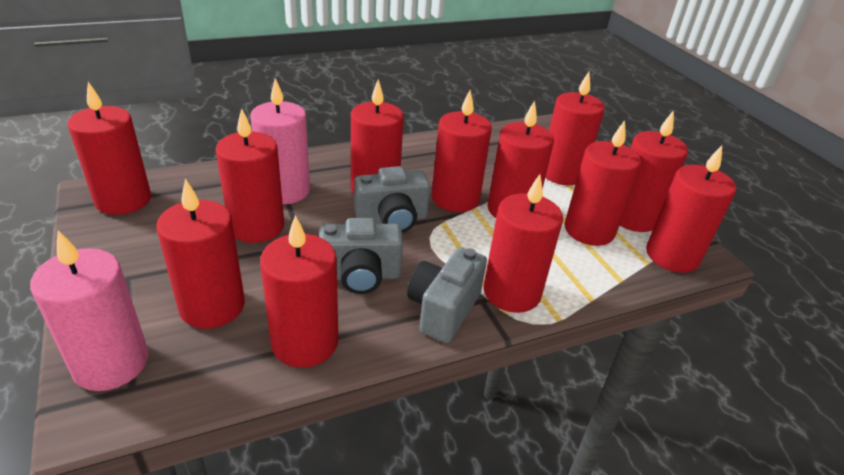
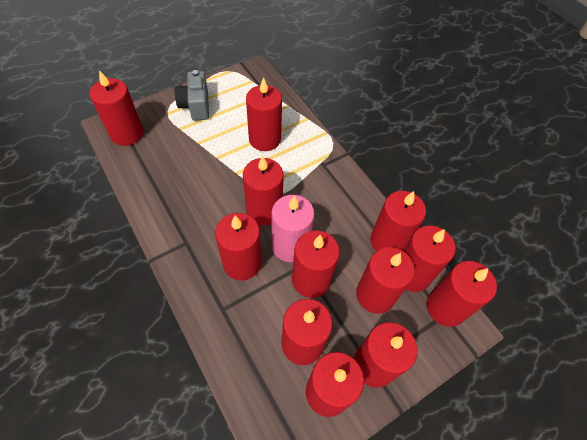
grey camera: 3 -> 1
pink candle: 2 -> 1

